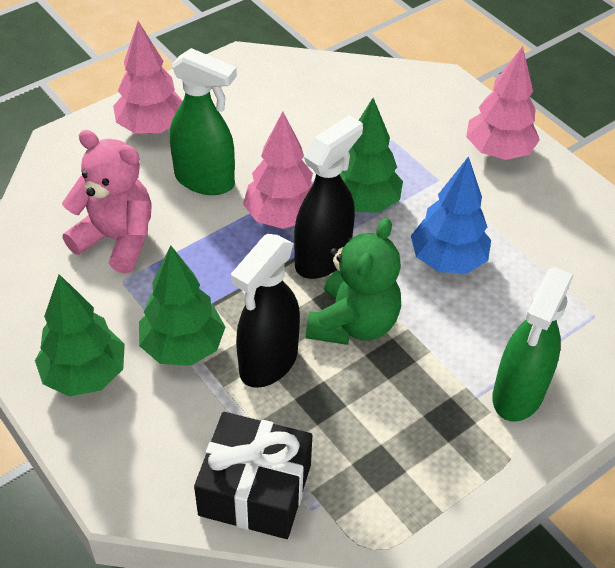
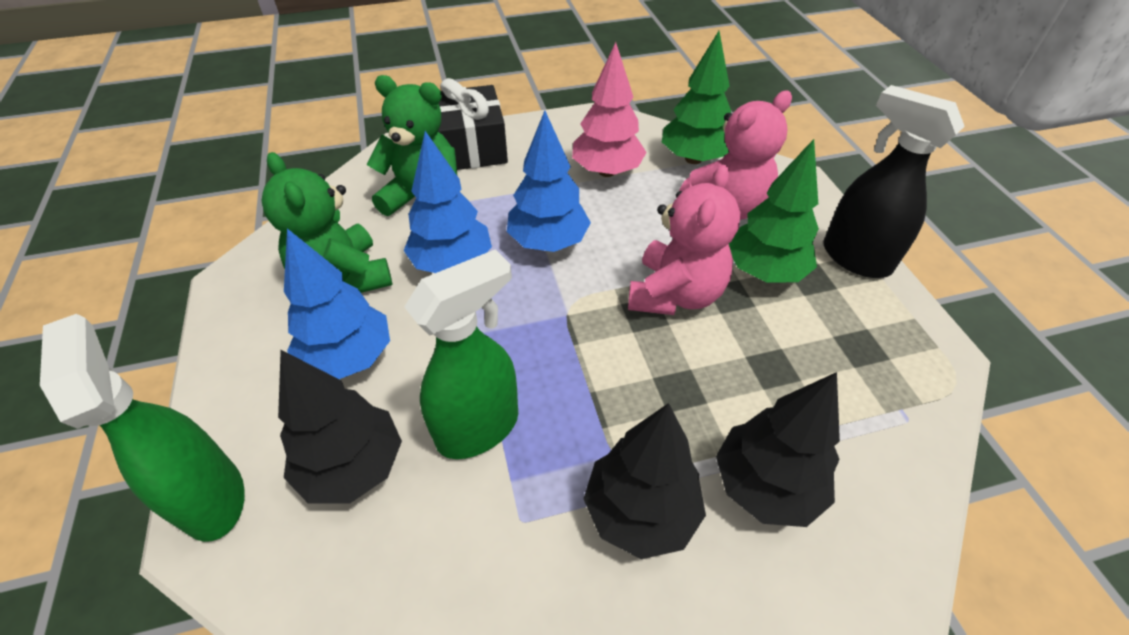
black spray bottle: 2 -> 1
black tree: 0 -> 3
blue tree: 1 -> 3
green teddy bear: 1 -> 2
green tree: 3 -> 2
pink teddy bear: 1 -> 2
pink tree: 3 -> 1

